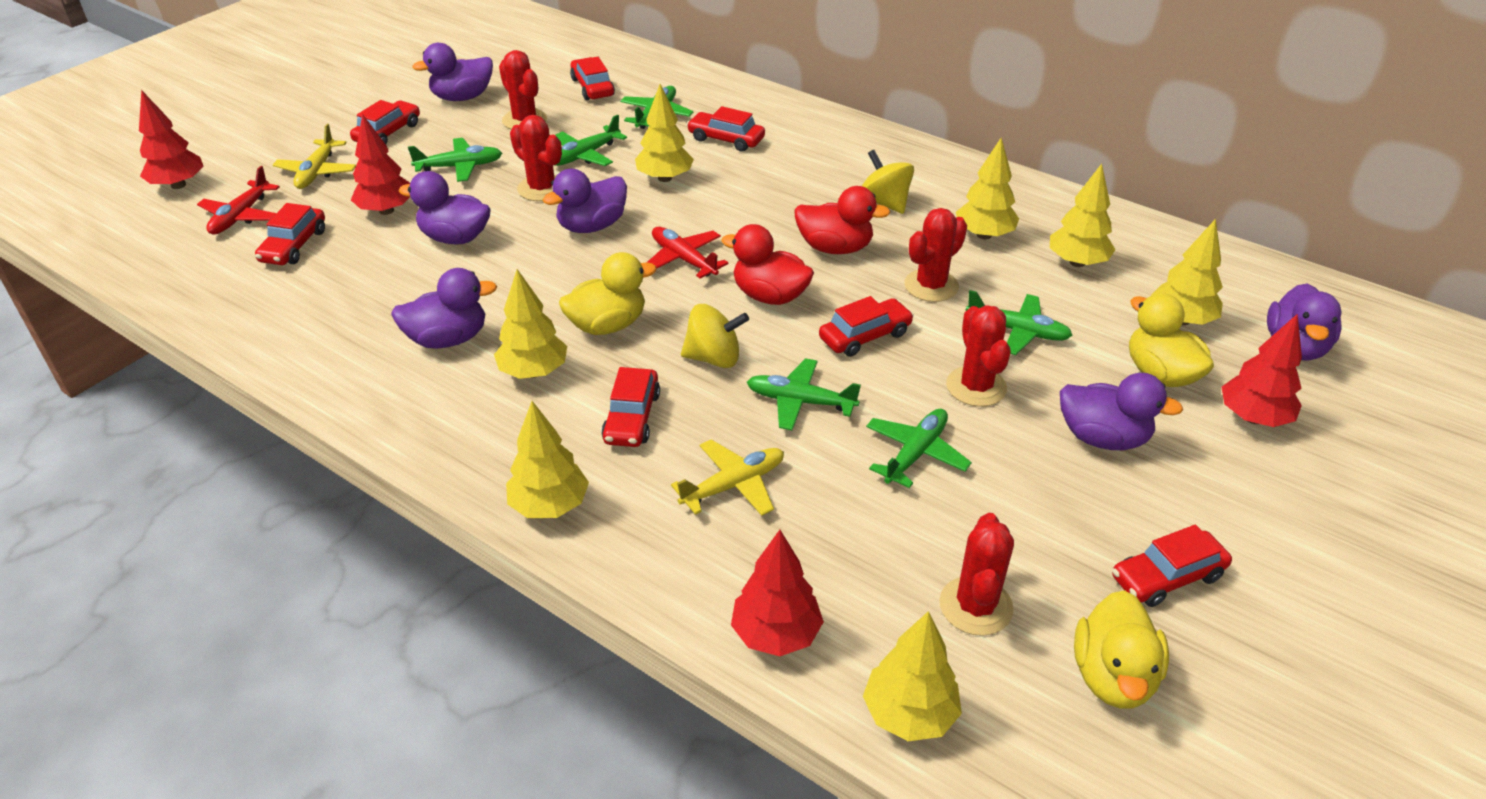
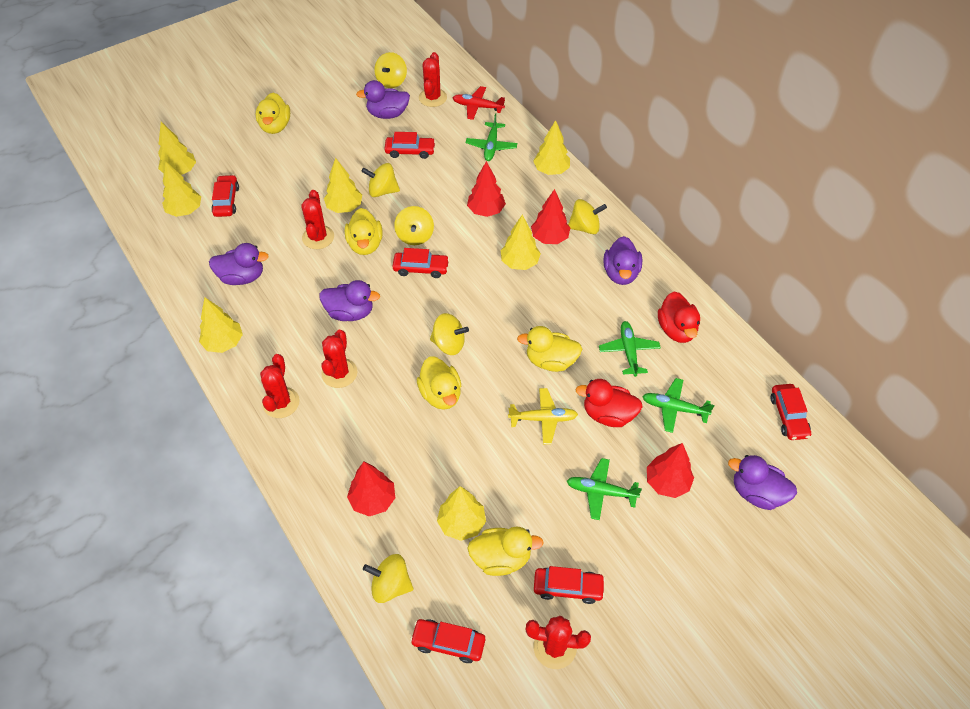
green plane: 6 -> 4
purple duck: 6 -> 5
red car: 7 -> 6
red plane: 2 -> 1
yellow duck: 3 -> 5
yellow plane: 2 -> 1
yellow spinning top: 2 -> 6

